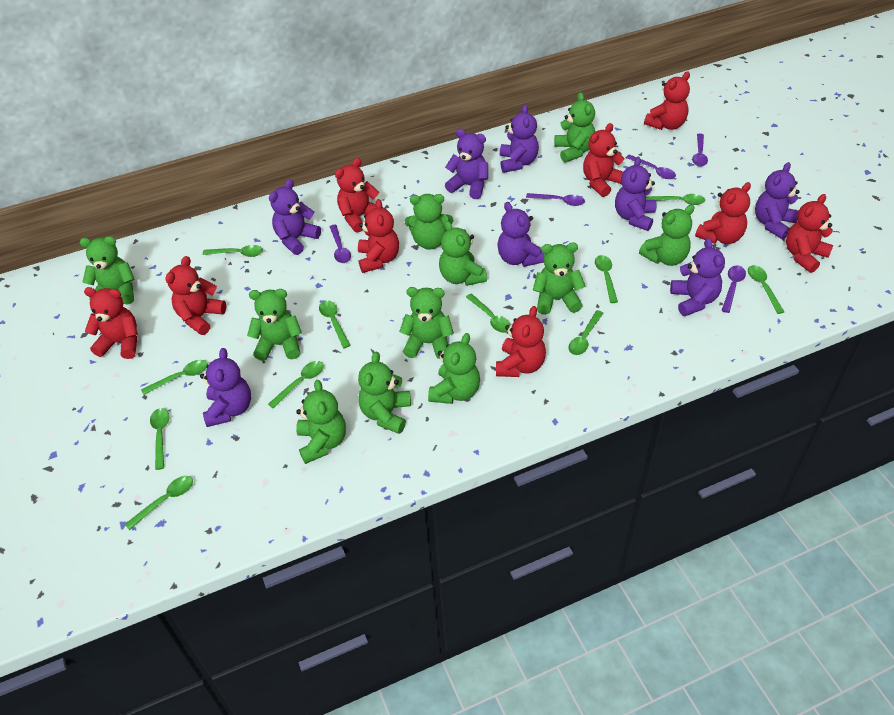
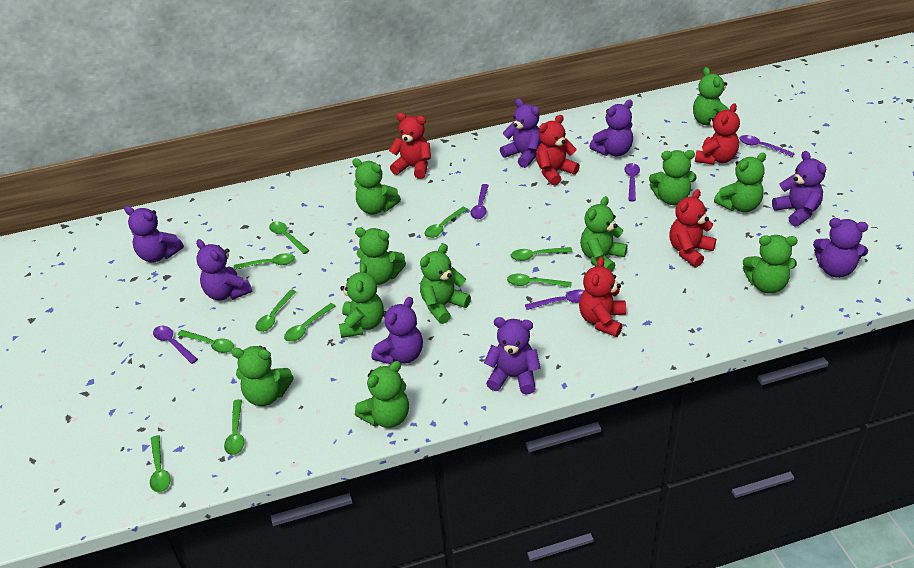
green spoon: 11 -> 10
red teddy bear: 9 -> 5

